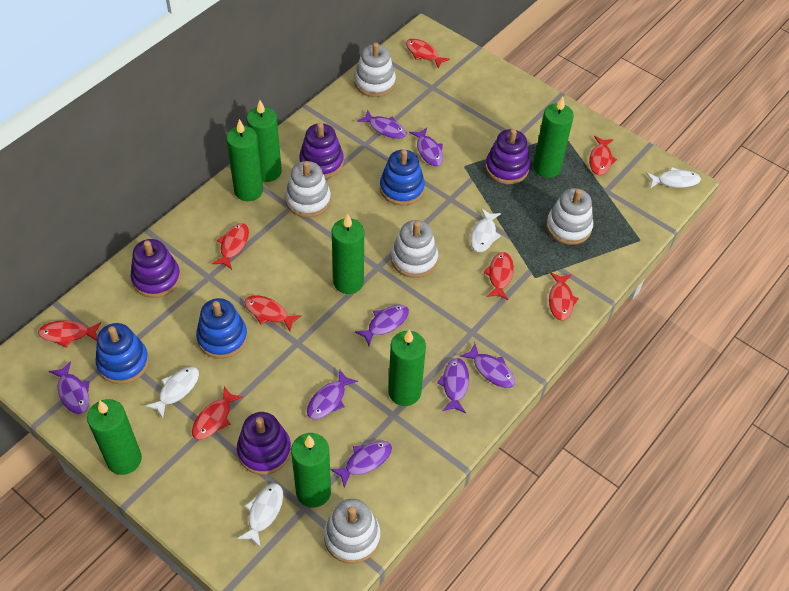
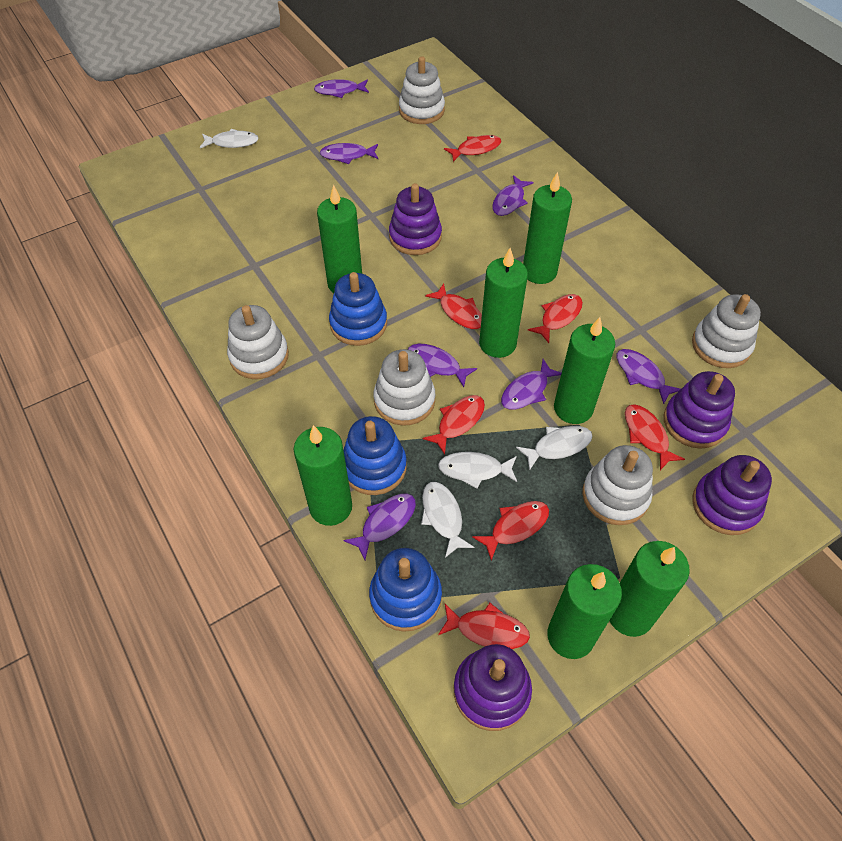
purple fish: 8 -> 7
red fish: 8 -> 7

